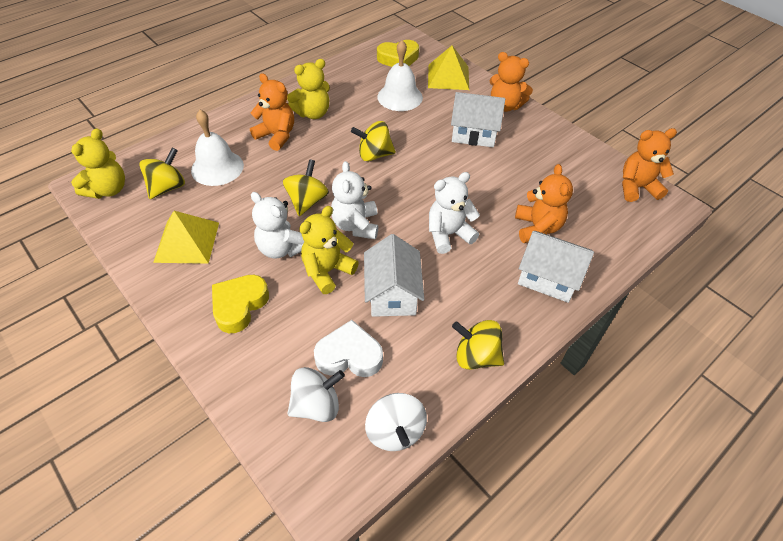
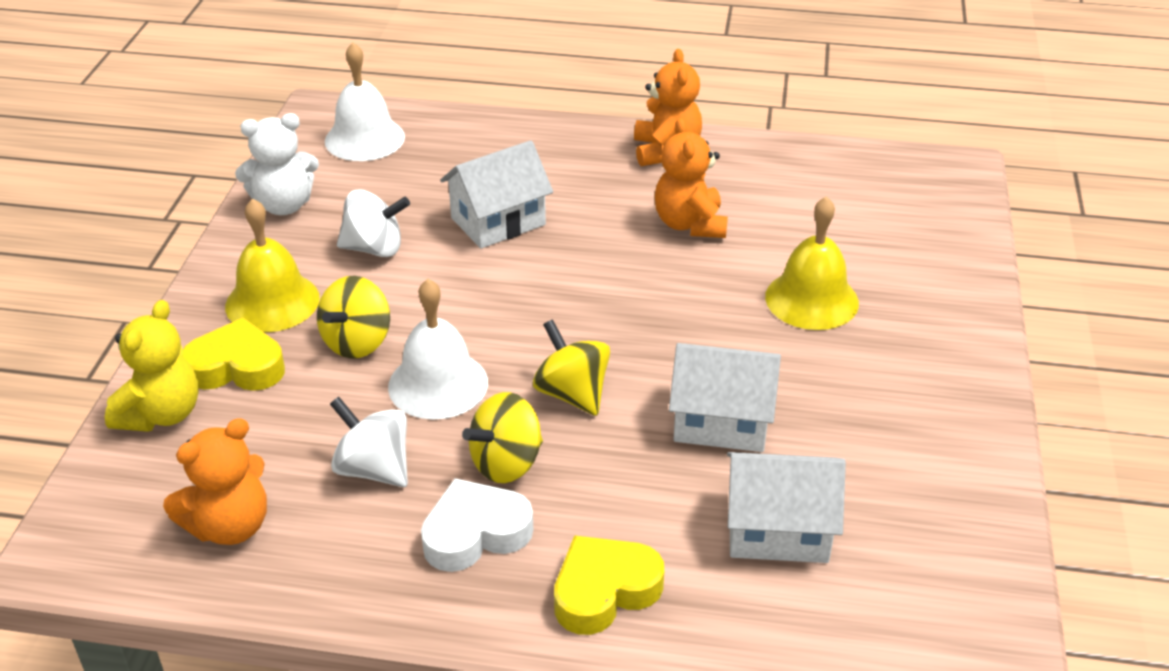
orange teddy bear: 4 -> 3
white teddy bear: 3 -> 1
yellow bell: 0 -> 2
yellow pyramid: 2 -> 0
yellow spinning top: 4 -> 3
yellow teddy bear: 3 -> 1

